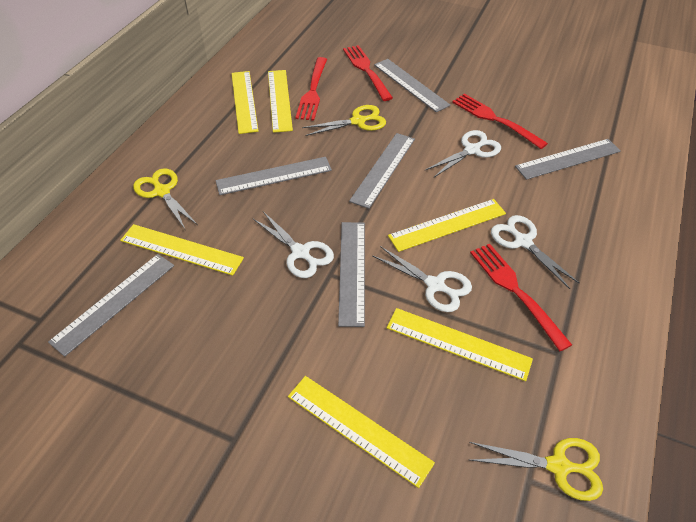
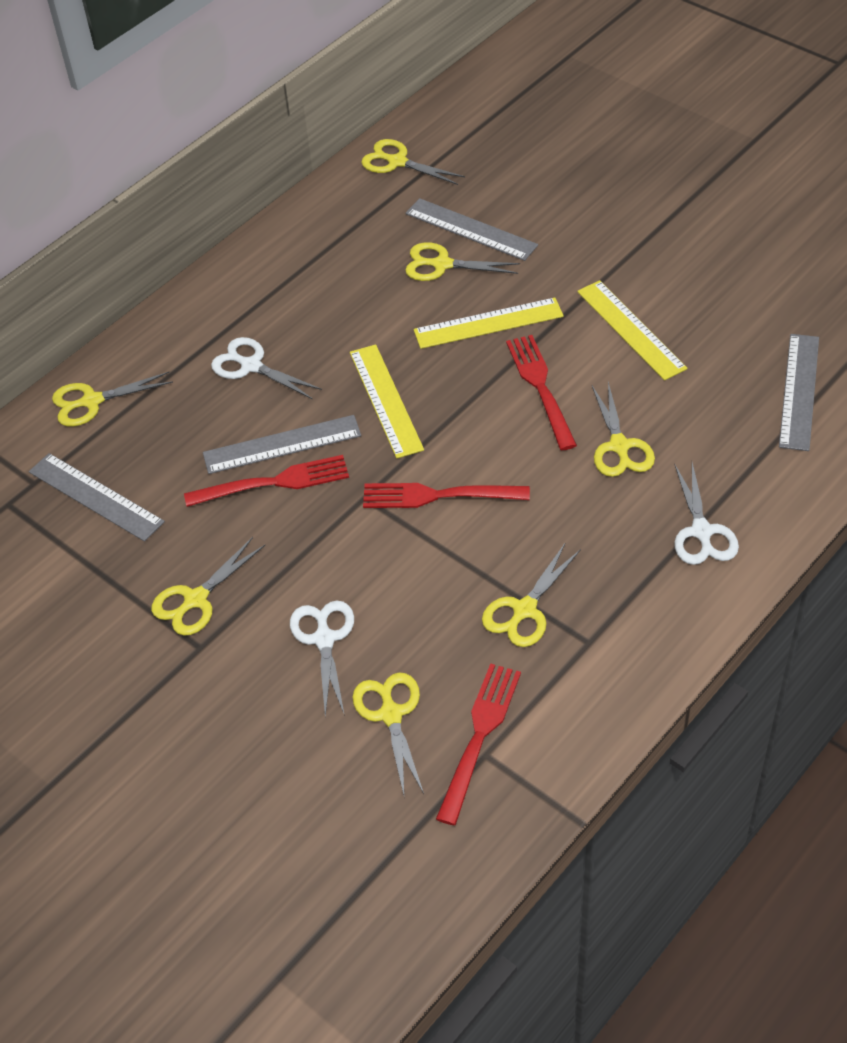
grey ruler: 6 -> 4
white scissors: 4 -> 3
yellow ruler: 6 -> 3
yellow scissors: 3 -> 7

